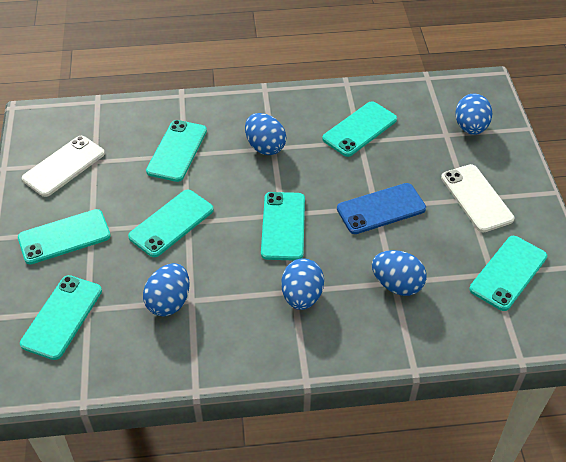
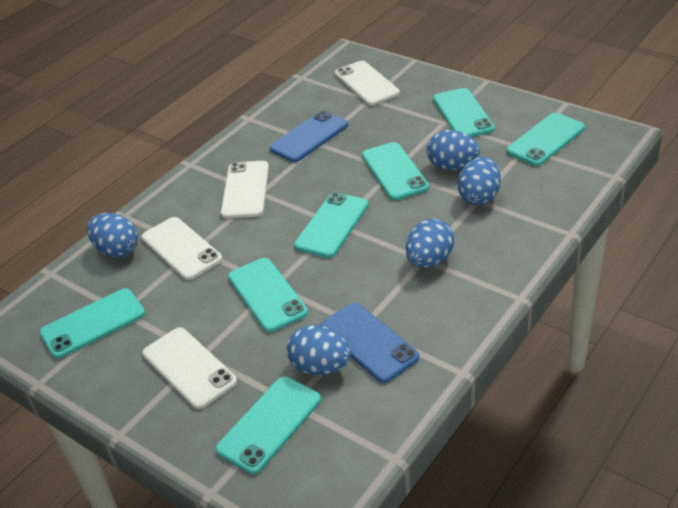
blue phone: 1 -> 2
white phone: 2 -> 4

